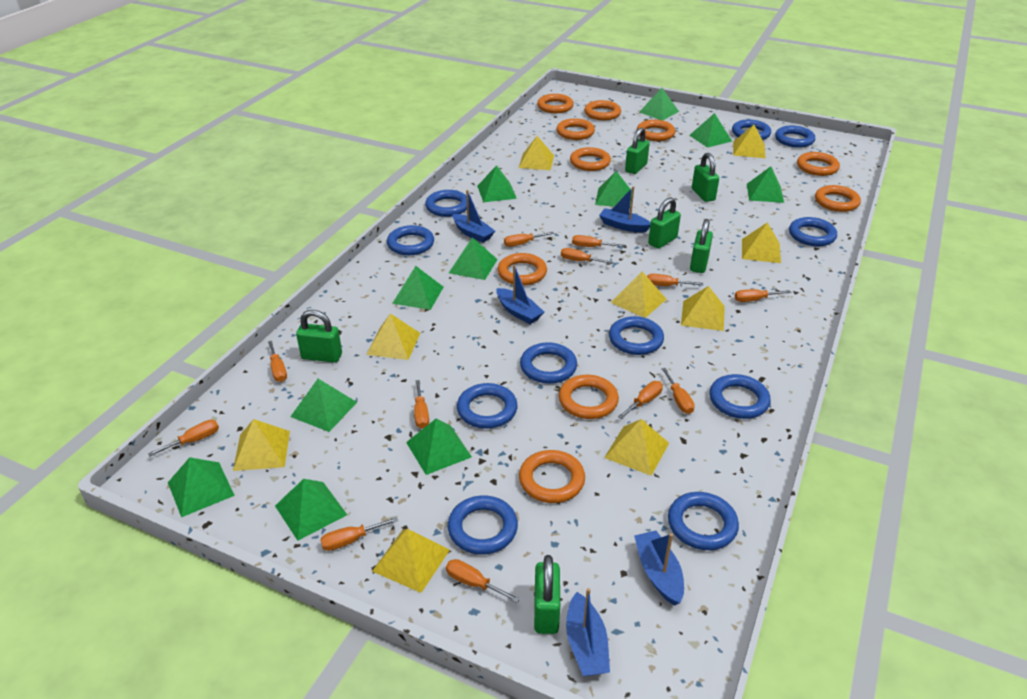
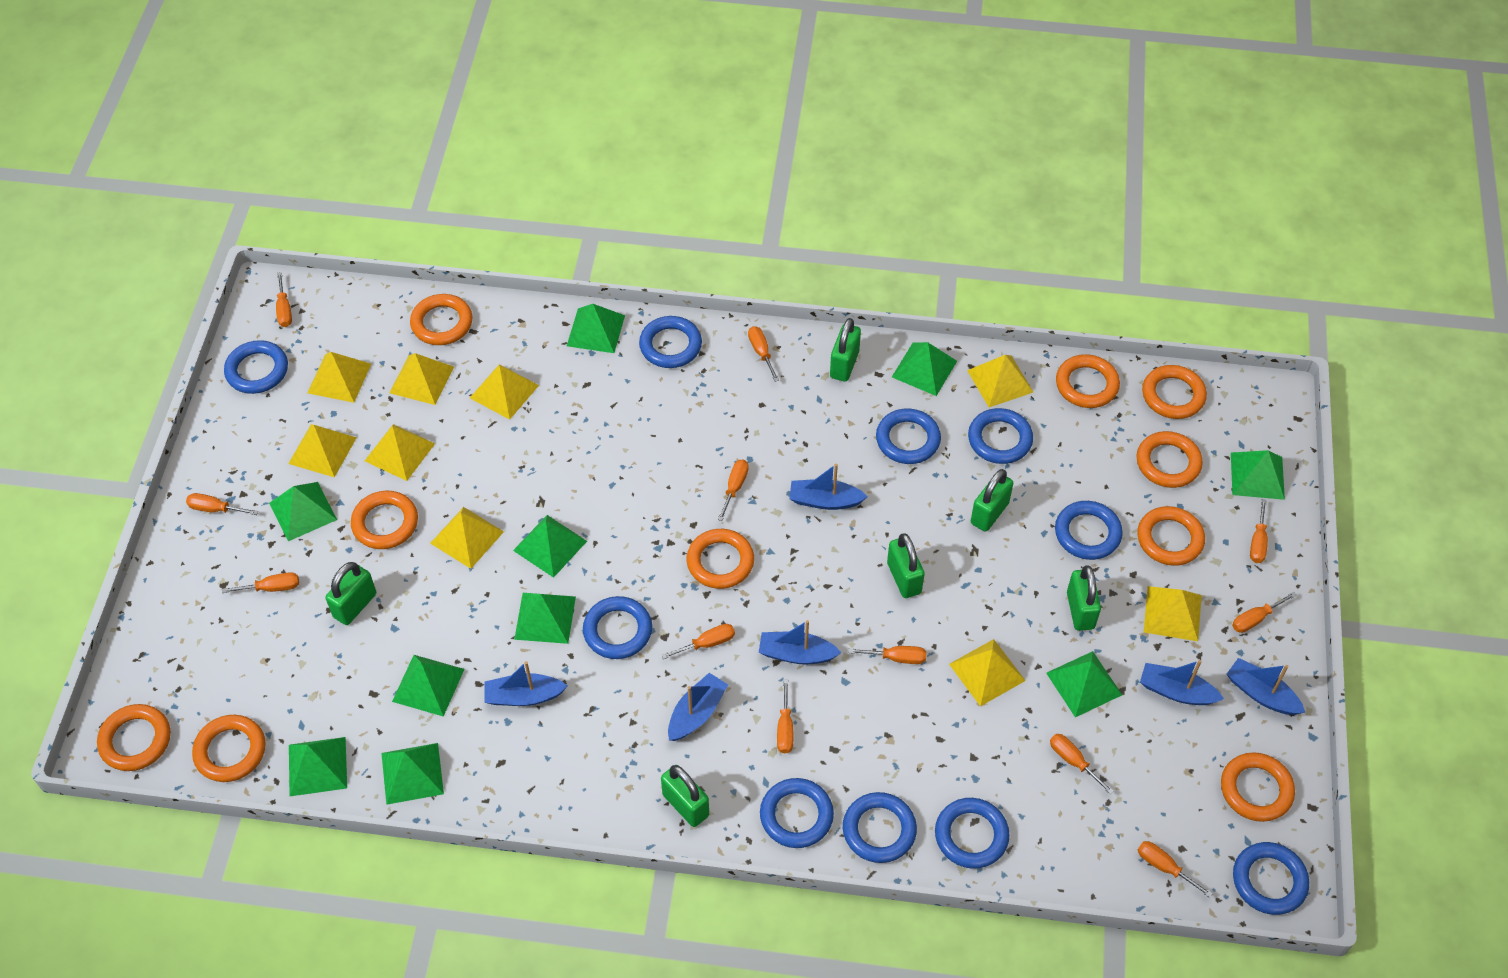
blue boat: 5 -> 6
blue ring: 11 -> 10
green pyramid: 11 -> 10

